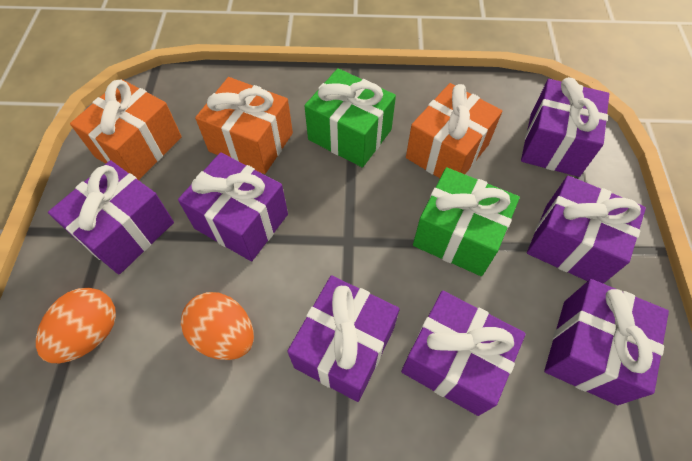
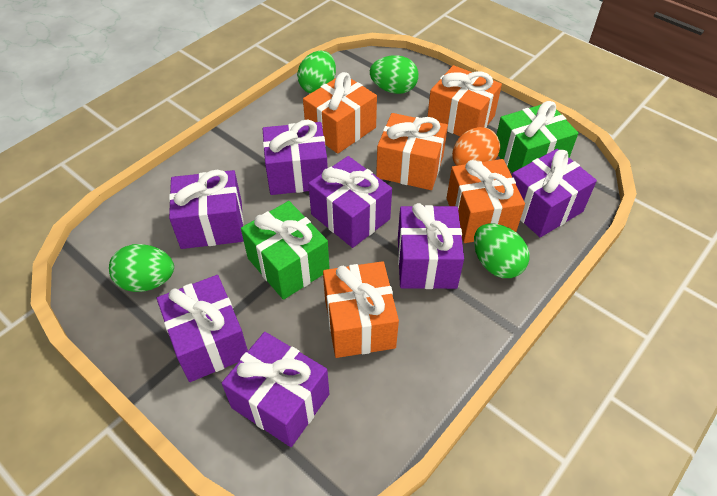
green egg: 0 -> 4
orange egg: 2 -> 1
orange gift: 3 -> 5

